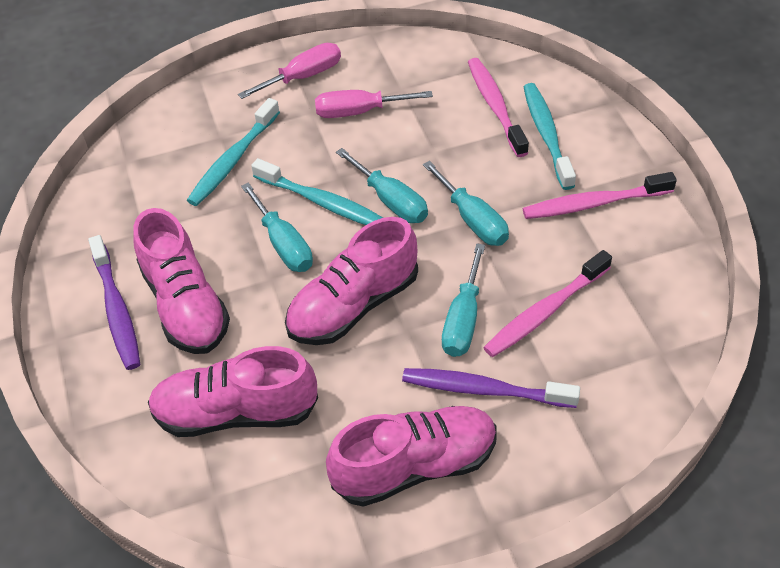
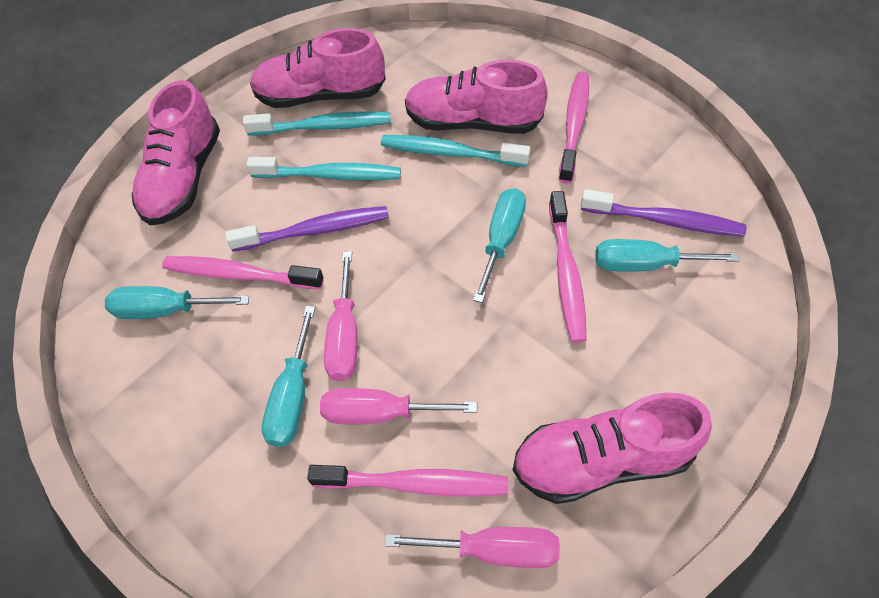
pink screwdriver: 2 -> 3
pink toothbrush: 3 -> 4

